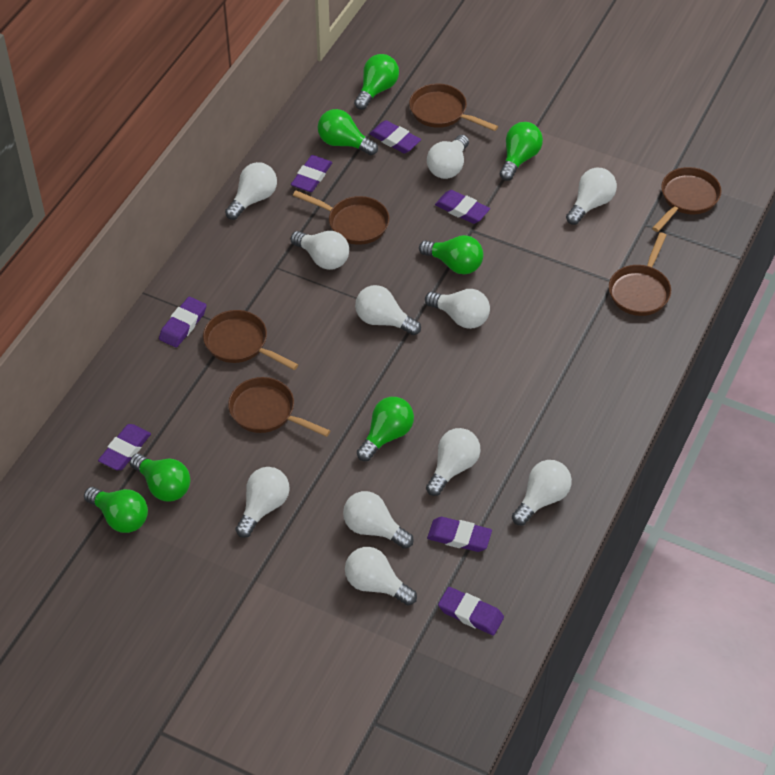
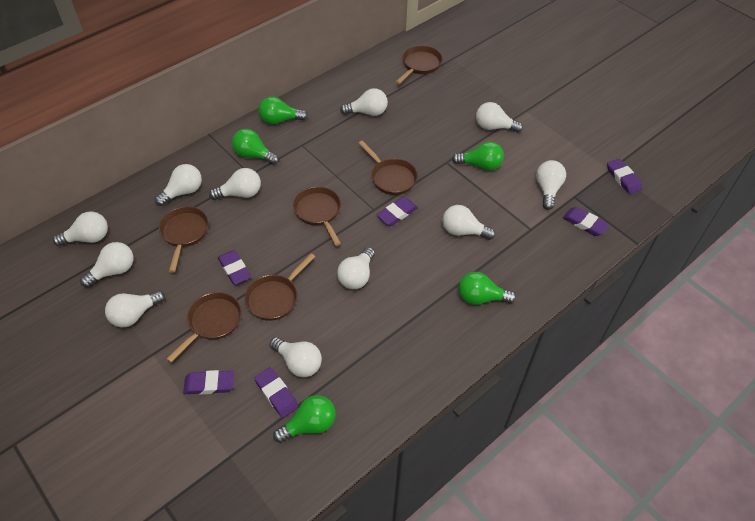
green light bulb: 7 -> 5
purple eraser: 7 -> 6

